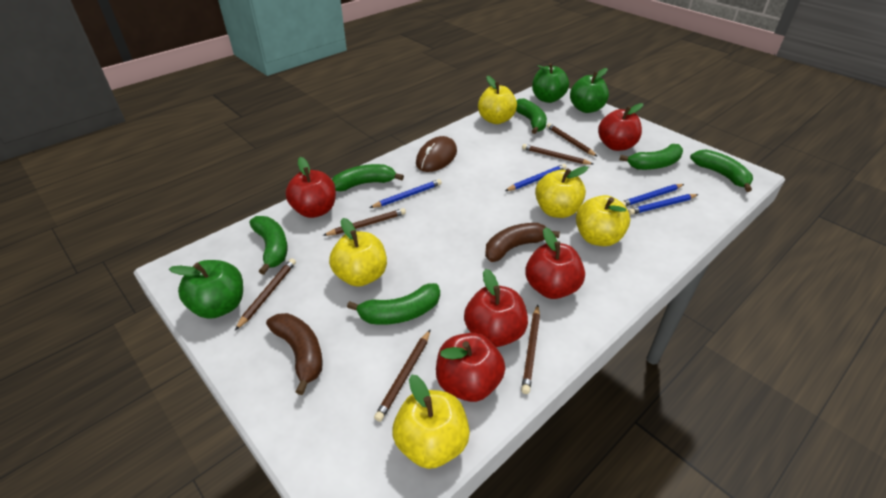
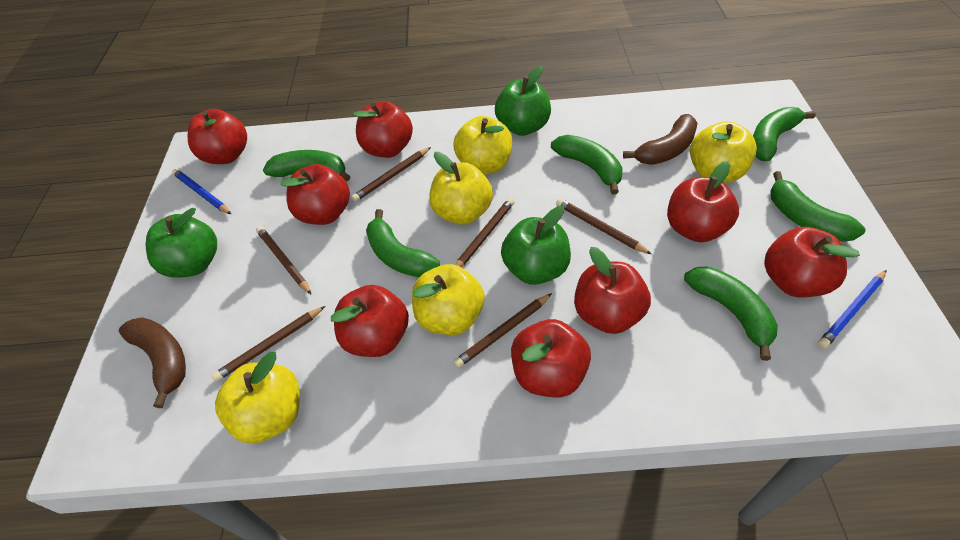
blue pencil: 4 -> 2
brown mouse: 1 -> 0
red apple: 5 -> 8

